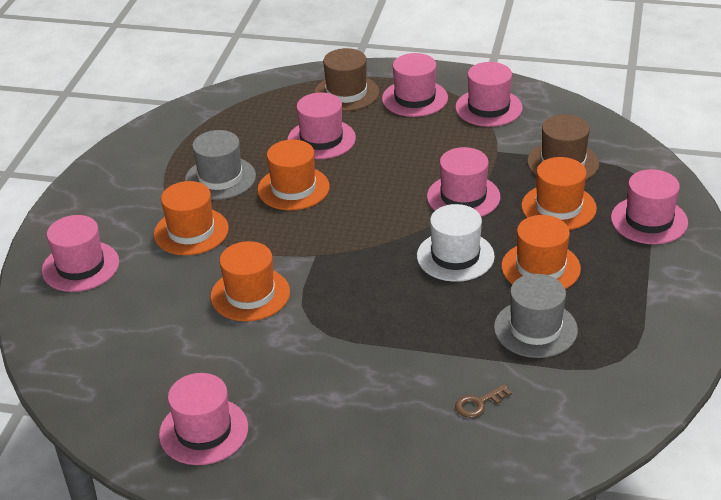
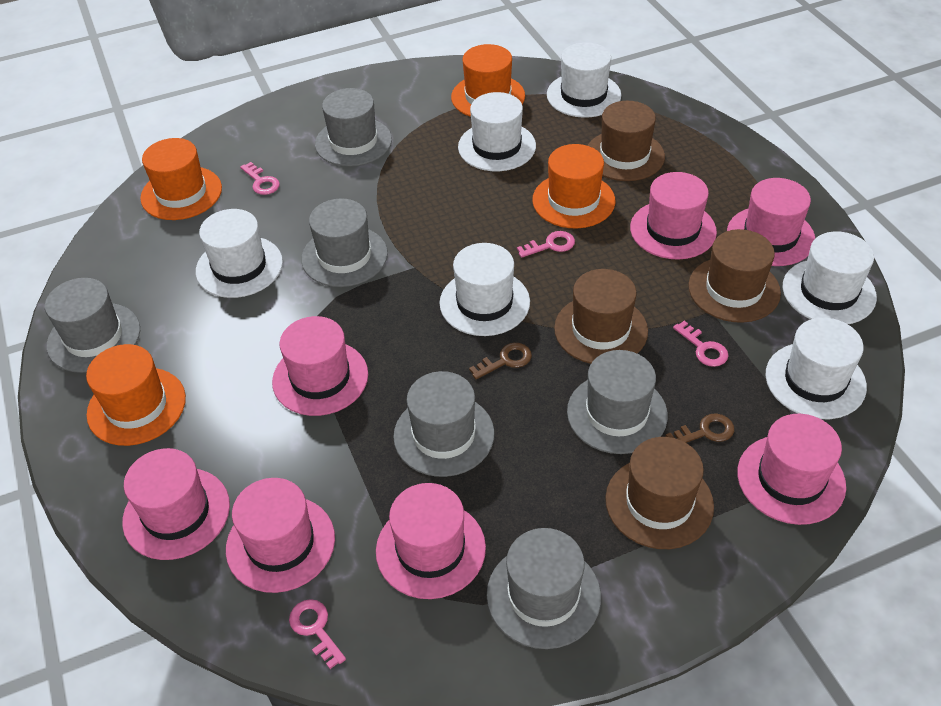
brown hat: 2 -> 4
brown key: 1 -> 2
grey hat: 2 -> 6
orange hat: 5 -> 4
pink key: 0 -> 4
white hat: 1 -> 6

